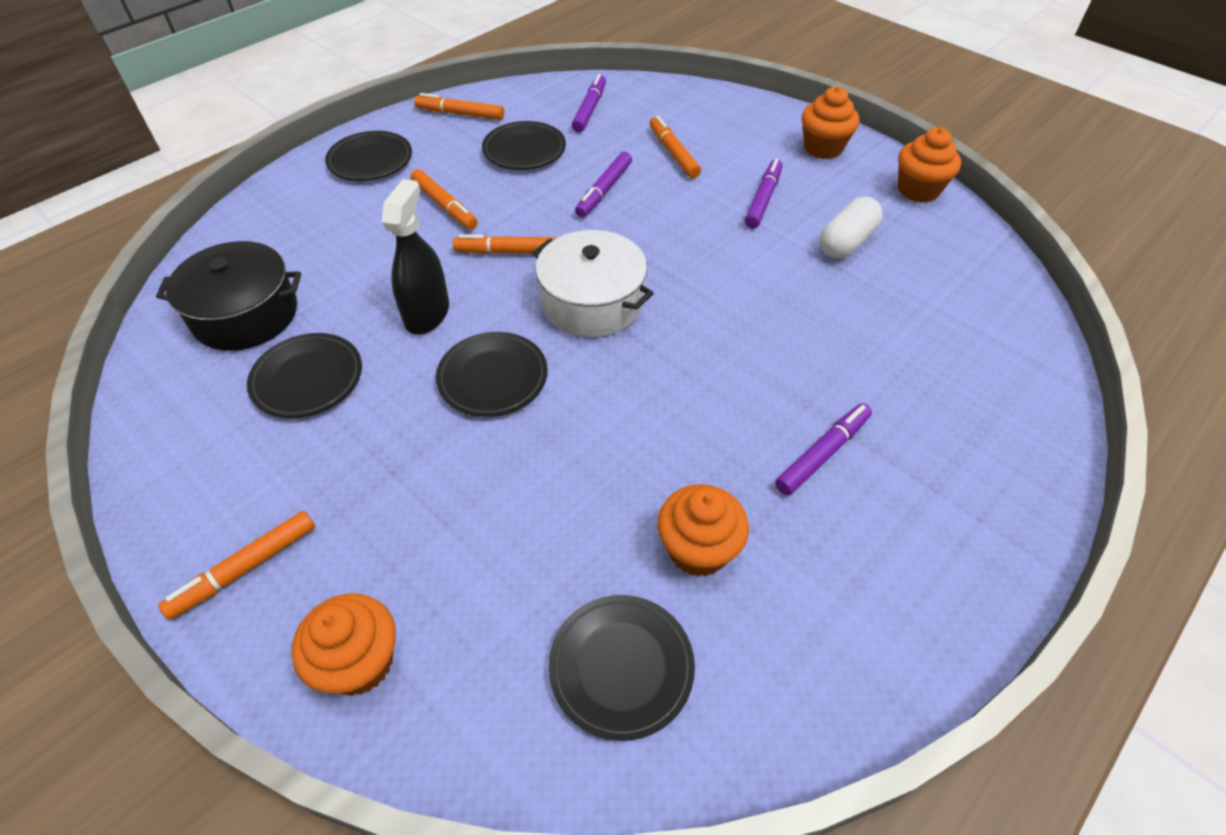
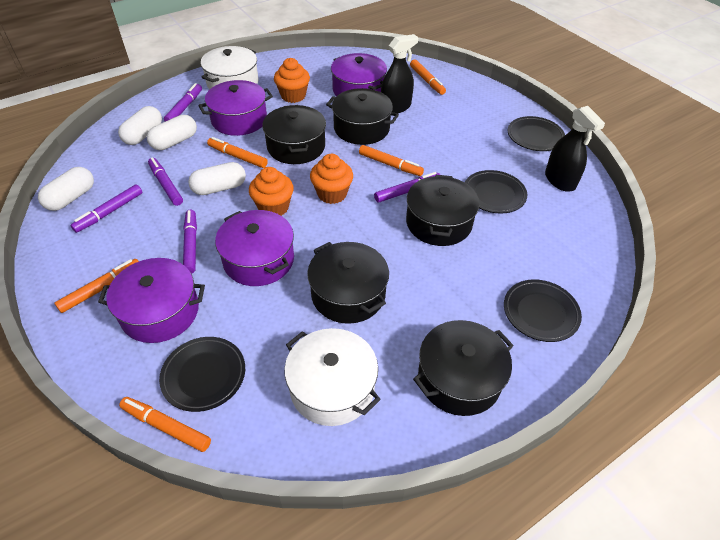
black plate: 5 -> 4
black pot: 1 -> 5
black spray bottle: 1 -> 2
orange cupcake: 4 -> 3
purple marker: 4 -> 5
purple pot: 0 -> 4
white capsule: 1 -> 4
white pot: 1 -> 2

